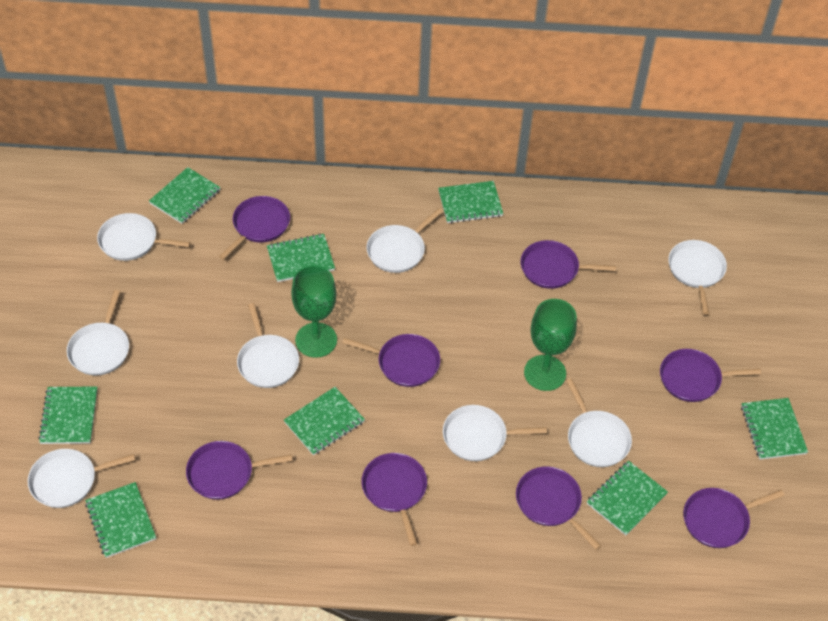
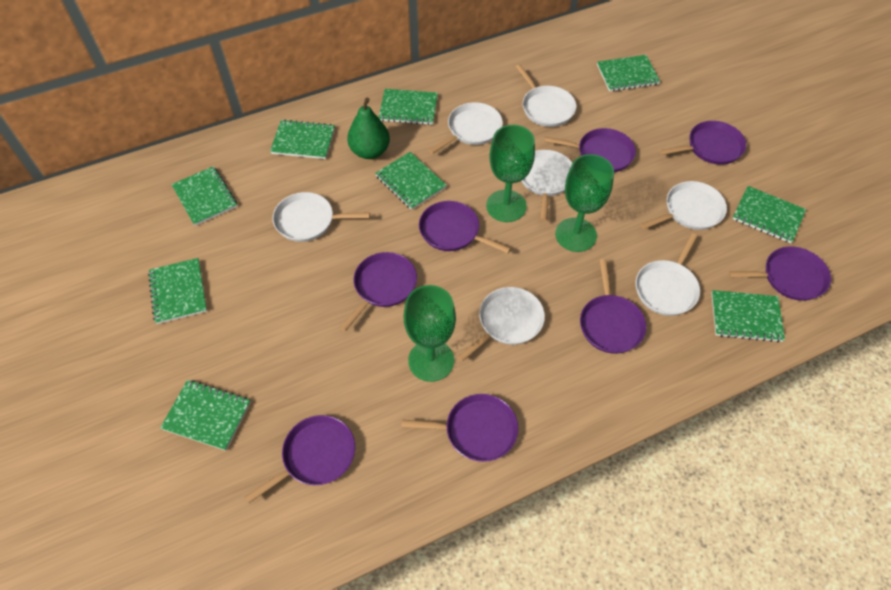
green goblet: 2 -> 3
green notebook: 8 -> 9
green pear: 0 -> 1
white pan: 8 -> 7

